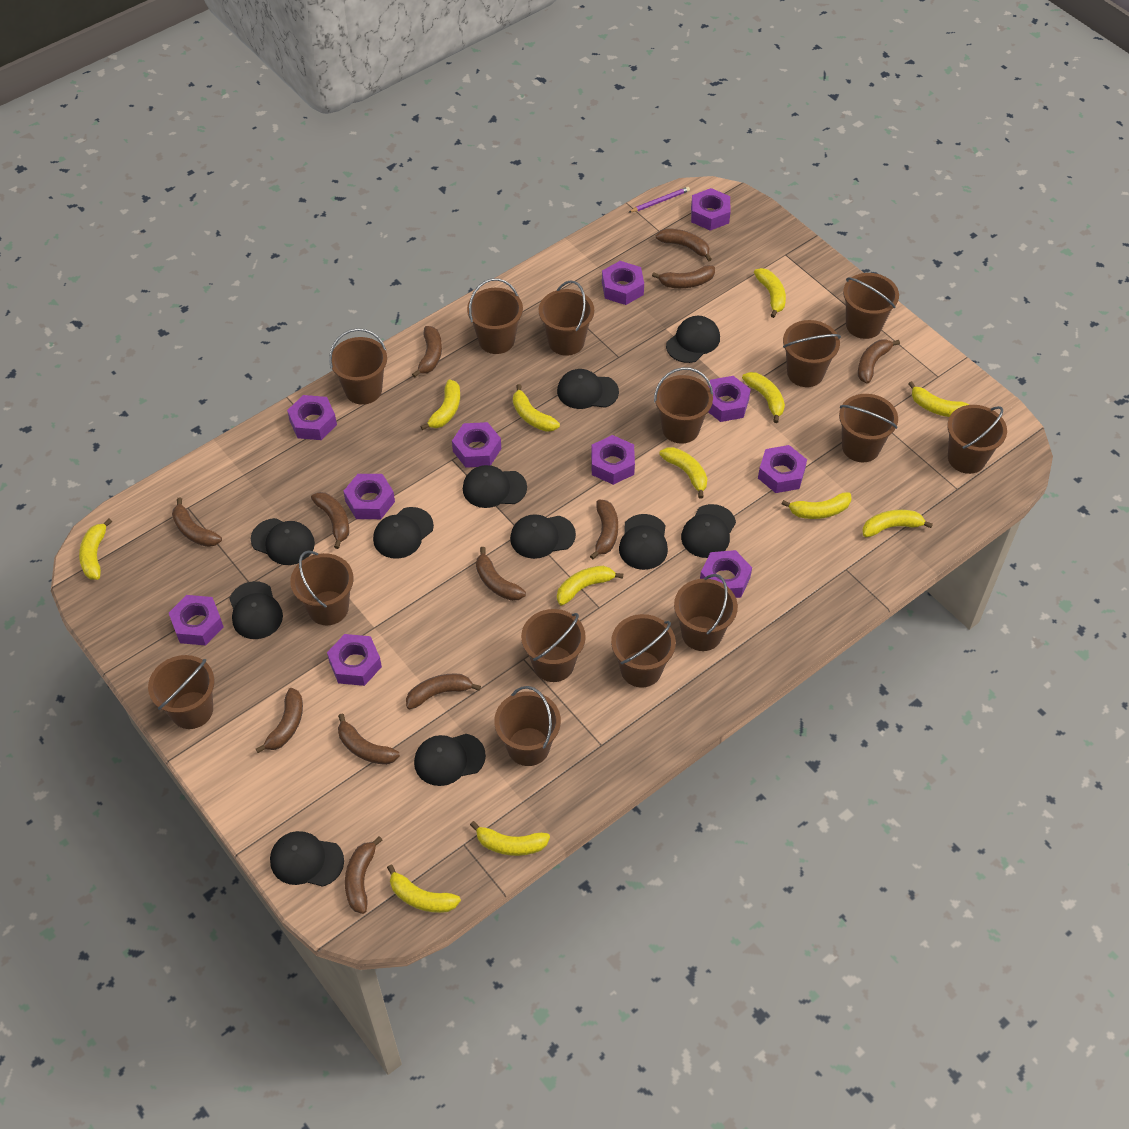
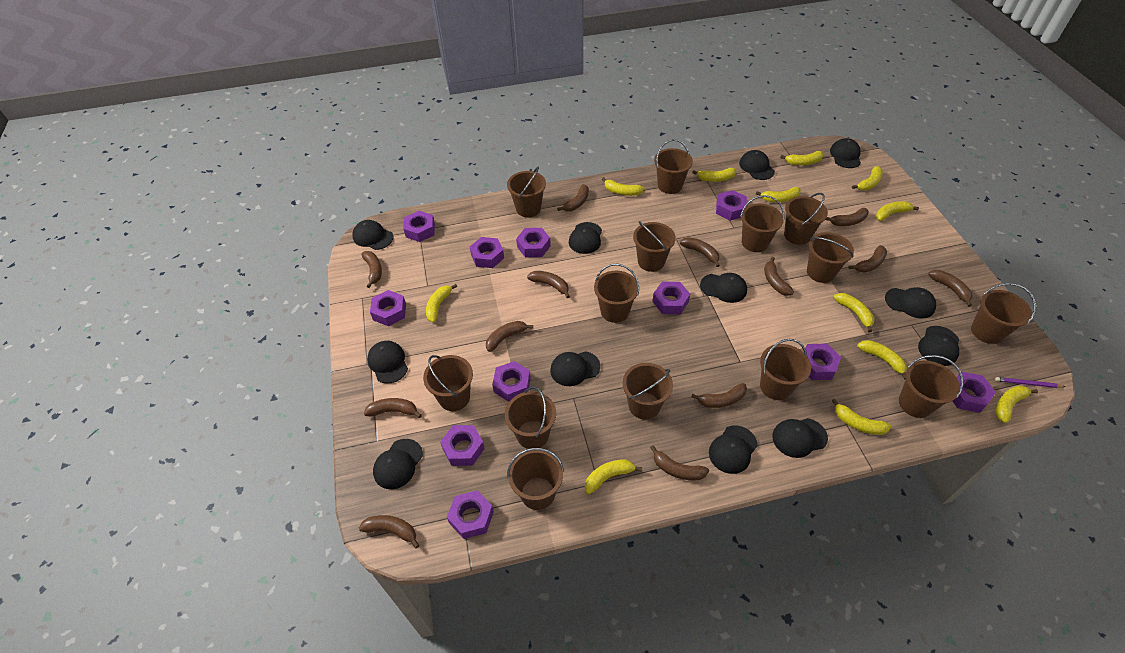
black cap: 11 -> 12
brown banana: 12 -> 13

